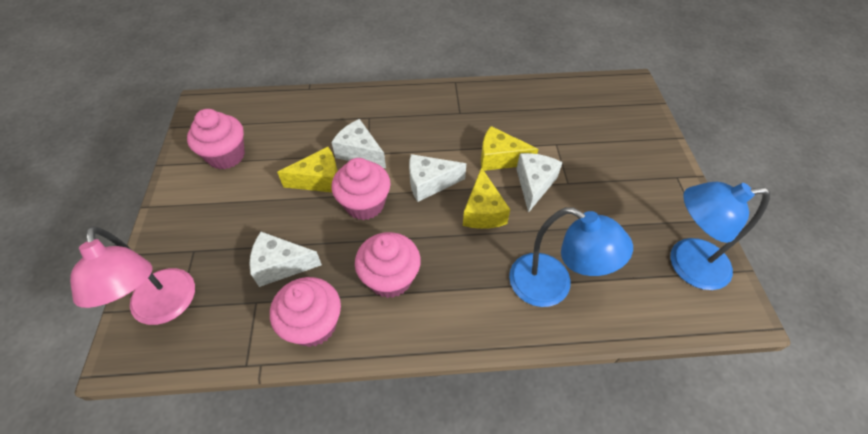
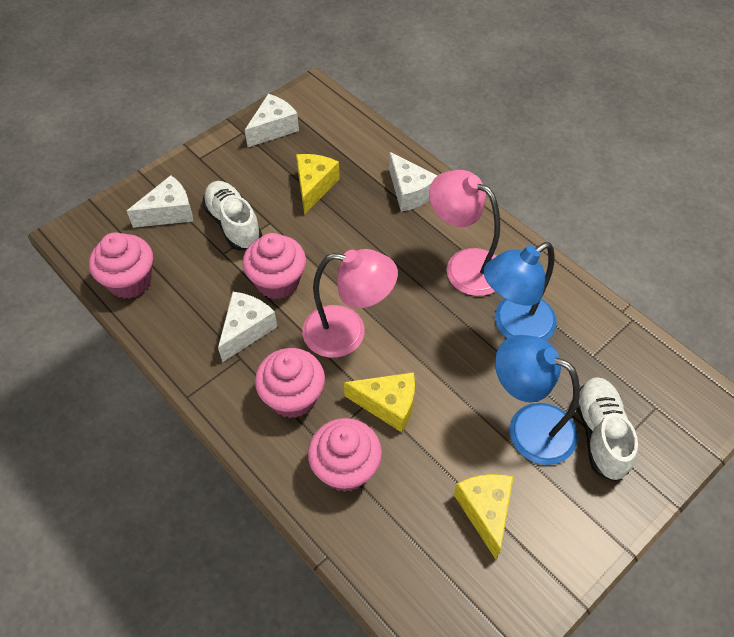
pink lamp: 1 -> 2
white shoe: 0 -> 2

